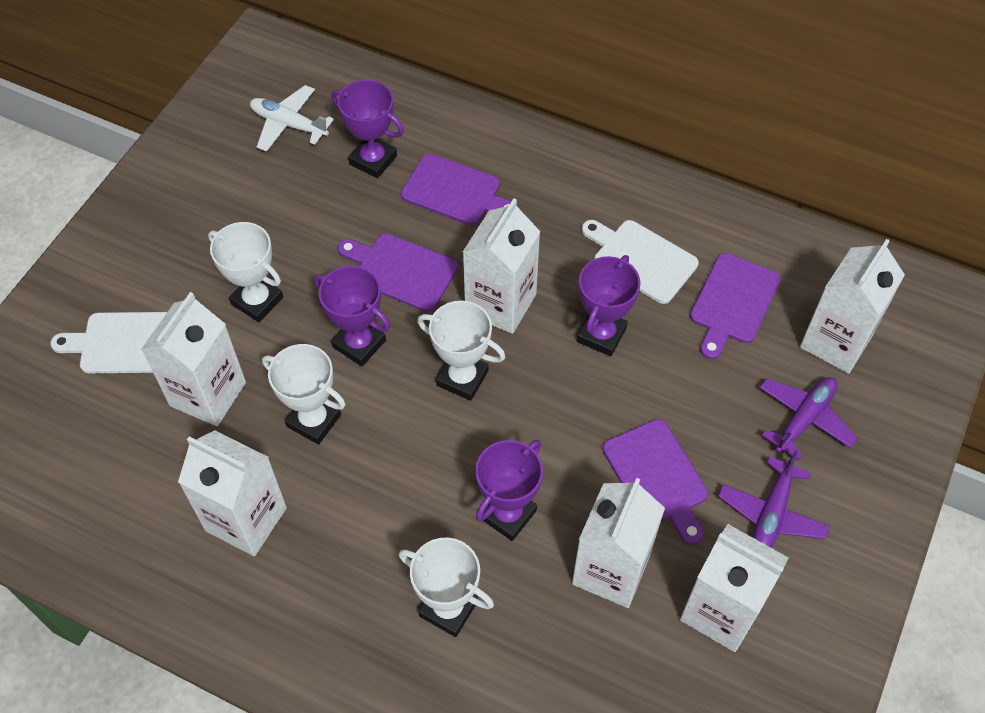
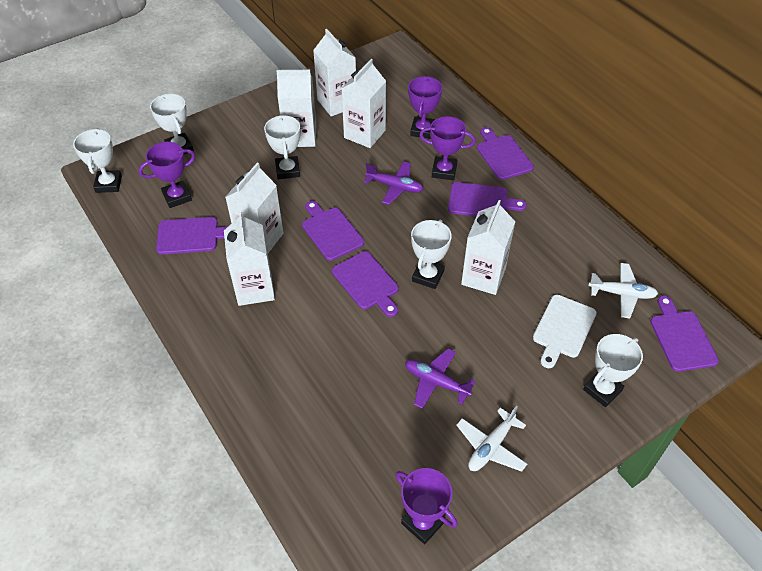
purple cutting board: 4 -> 6
white cutting board: 2 -> 1
white plane: 1 -> 2
white trophy: 4 -> 5

